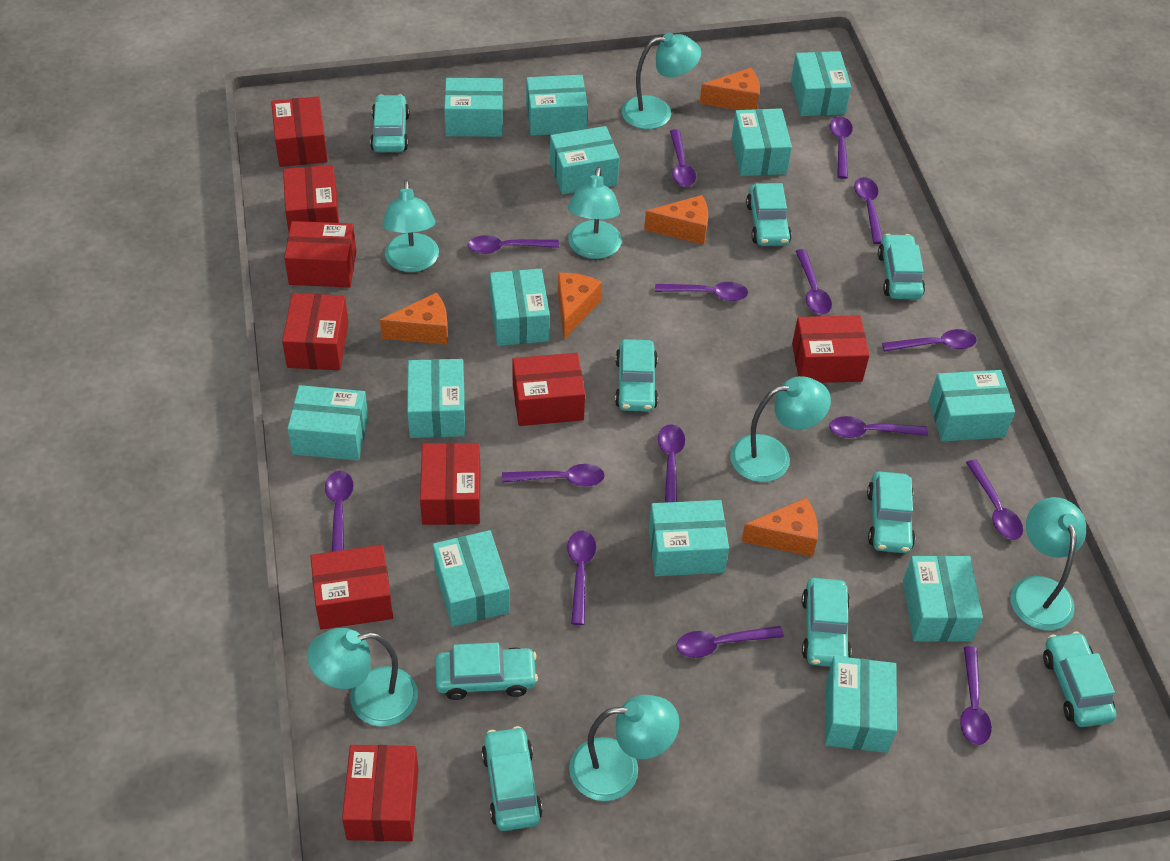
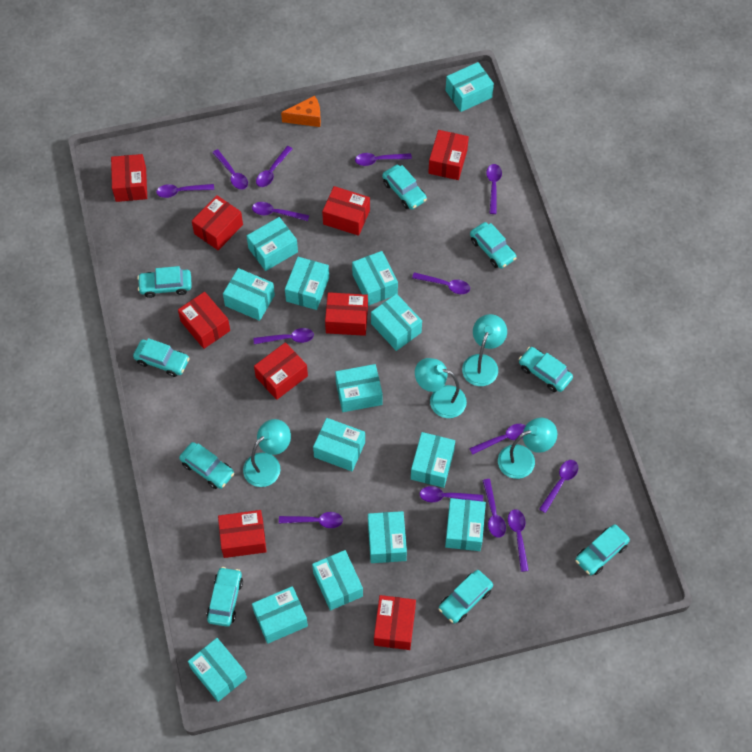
orange cheese: 5 -> 1
purple spoon: 15 -> 14
turquoise box: 13 -> 14
turquoise lamp: 7 -> 4

